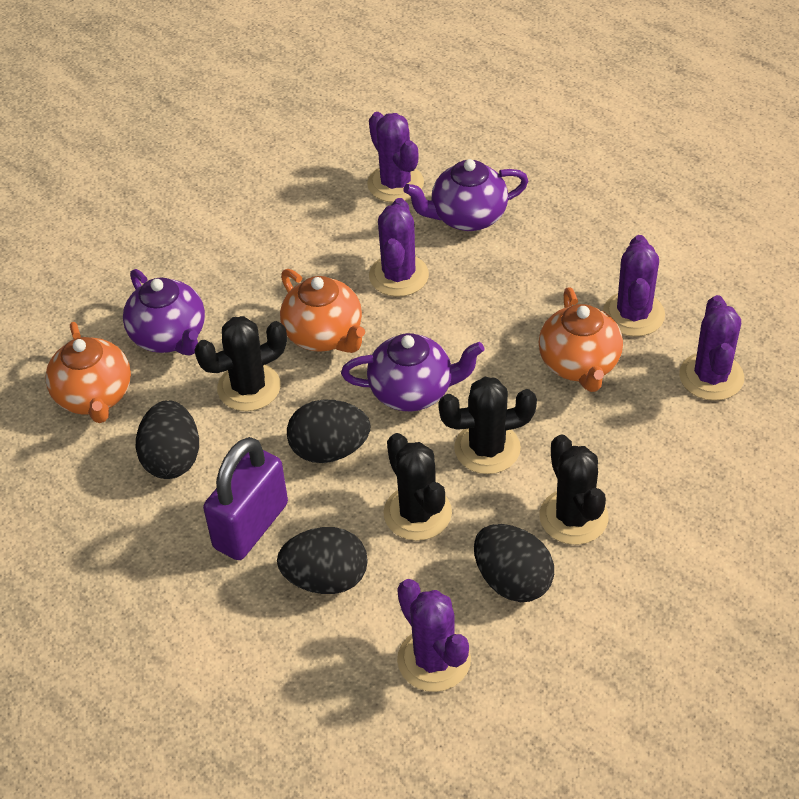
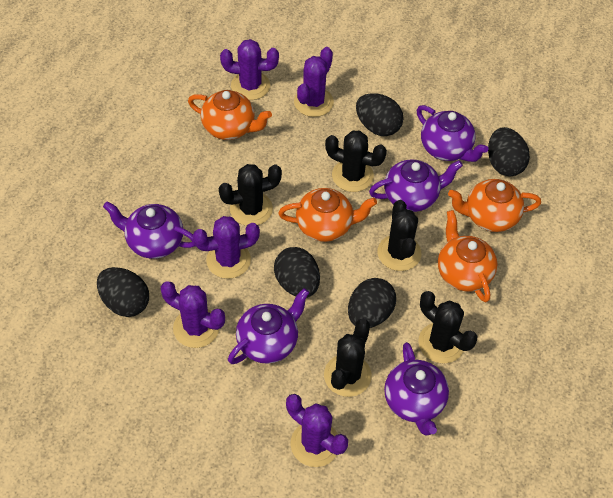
black cactus: 4 -> 5
black egg: 4 -> 5
orange teapot: 3 -> 4
purple padlock: 1 -> 0
purple teapot: 3 -> 5

